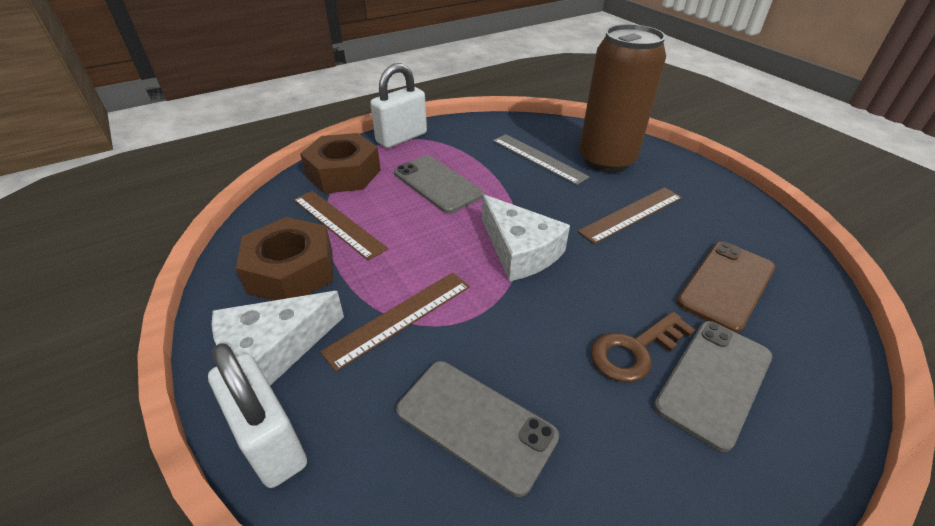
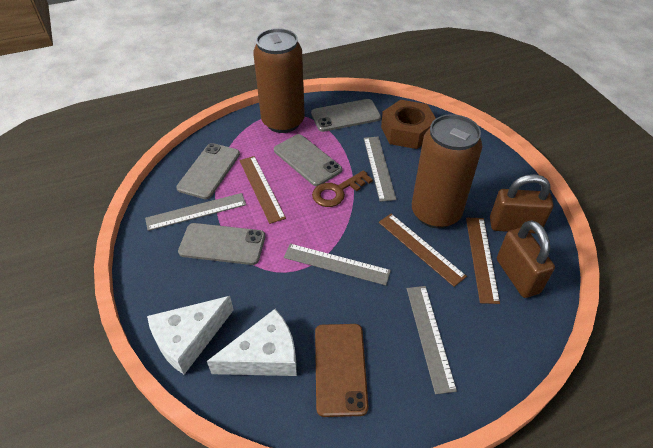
brown can: 1 -> 2
brown nut: 2 -> 1
brown padlock: 0 -> 2
grey phone: 3 -> 4
grey ruler: 1 -> 4
white padlock: 2 -> 0

